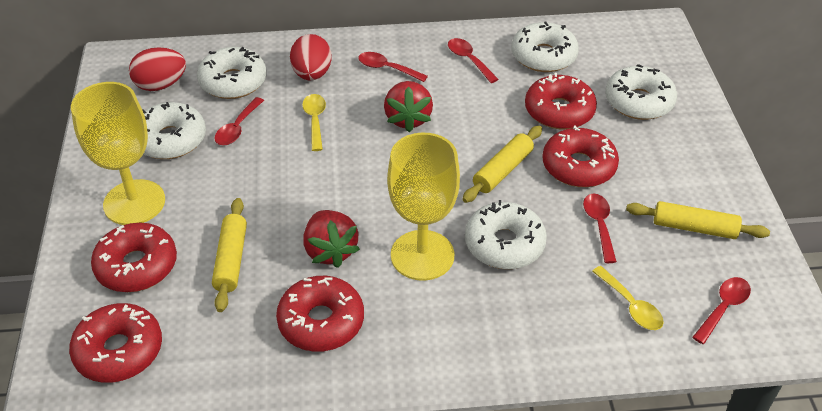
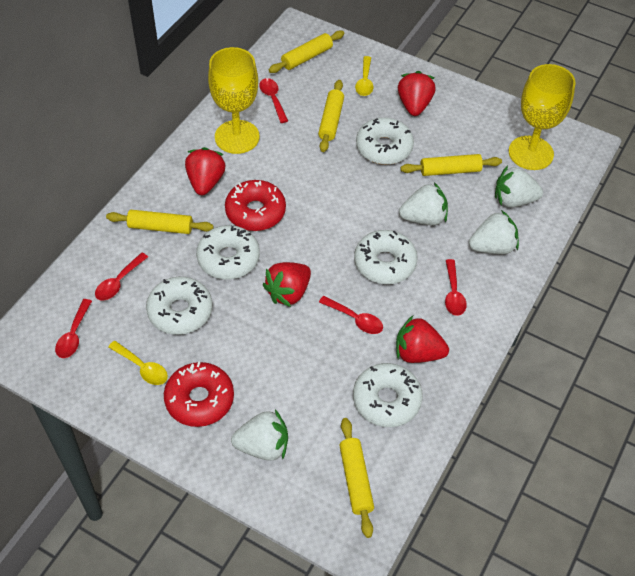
red donut: 5 -> 2
red egg: 2 -> 0
red strawberry: 2 -> 4
white strawberry: 0 -> 4
yellow rolling pin: 3 -> 5

